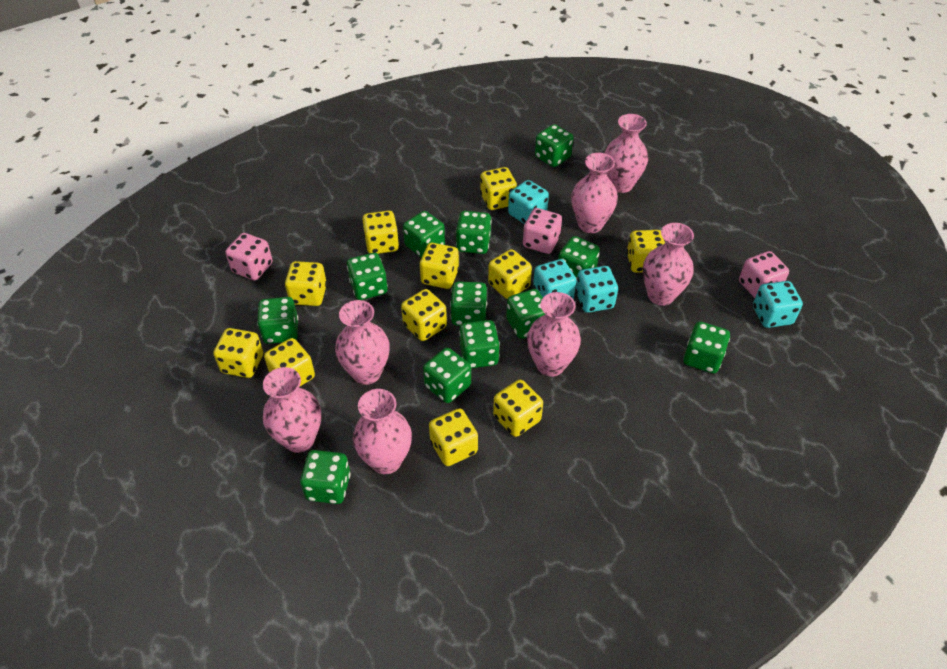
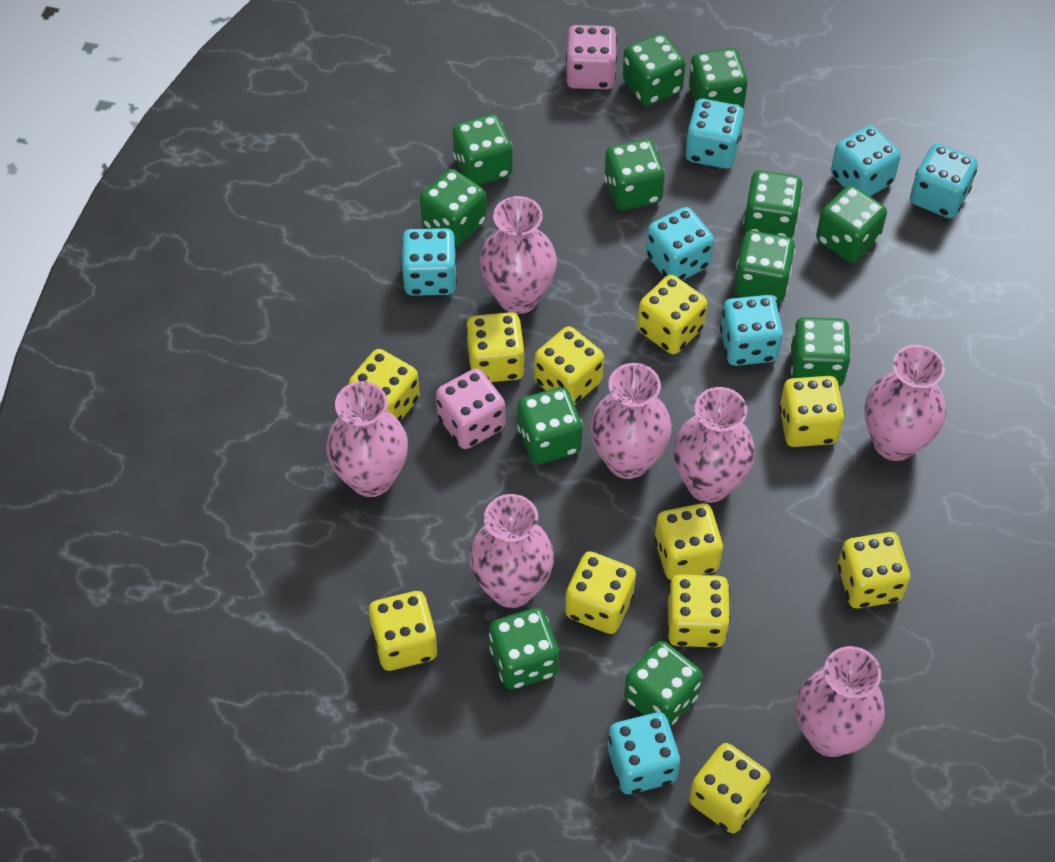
pink dice: 3 -> 2
turquoise dice: 4 -> 7

